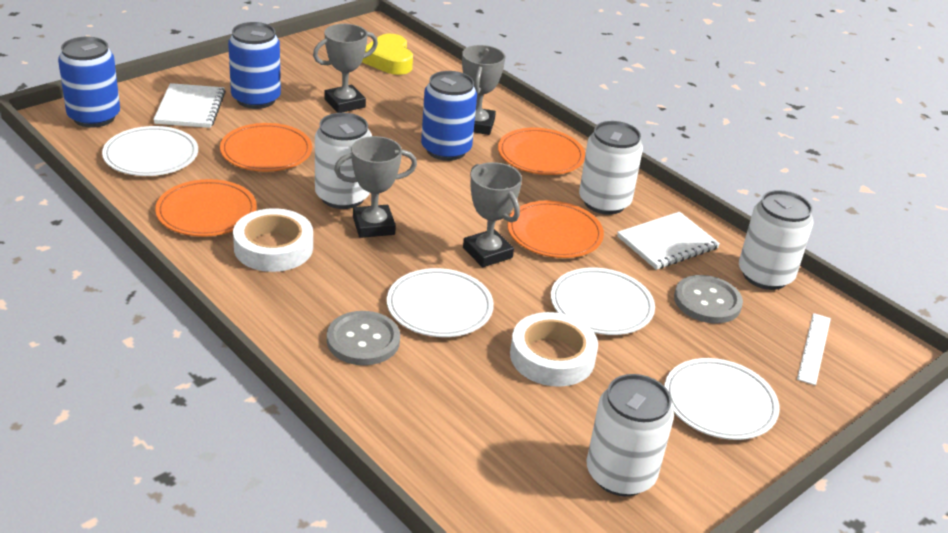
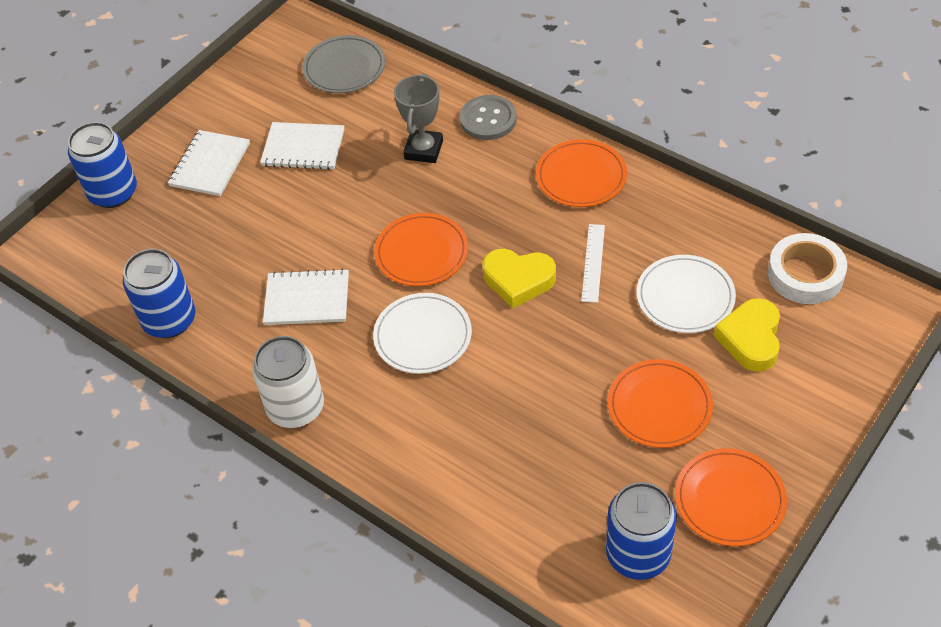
grey button: 2 -> 1
grey plate: 0 -> 1
grey trophy: 4 -> 1
white can: 4 -> 1
white notebook: 2 -> 3
white plate: 4 -> 2
white tape: 2 -> 1
yellow heart: 1 -> 2

